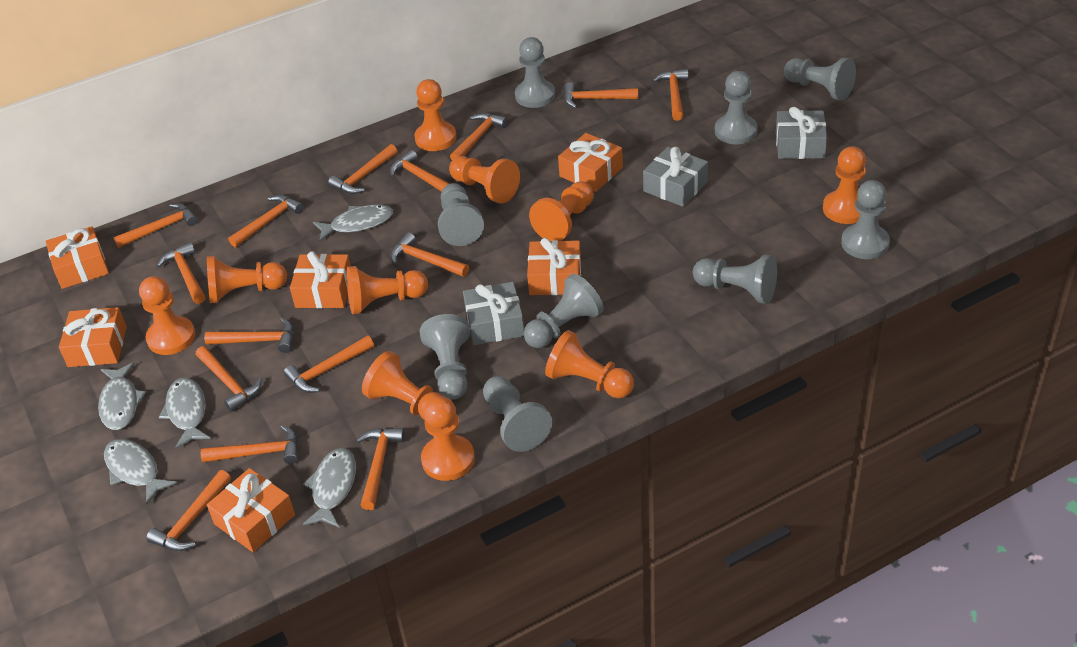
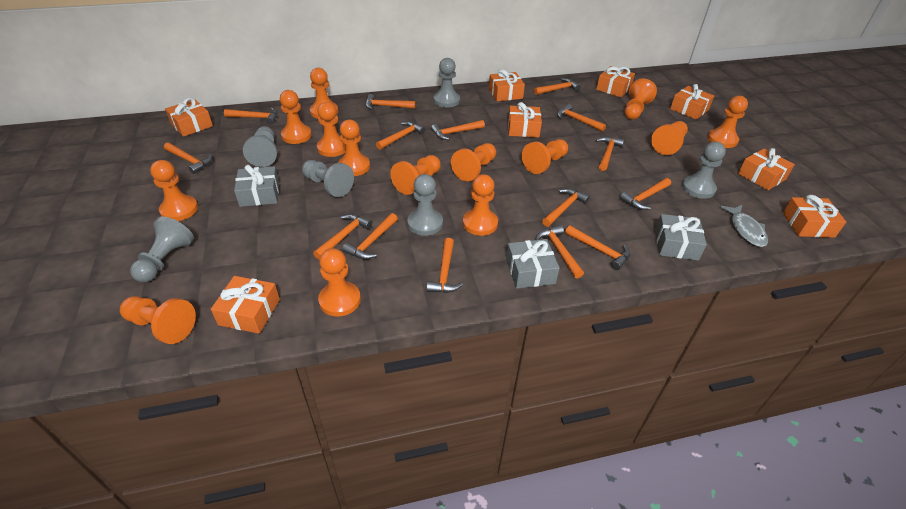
grey fish: 5 -> 1
grey pawn: 9 -> 6
orange gift: 6 -> 8
orange pawn: 10 -> 14

